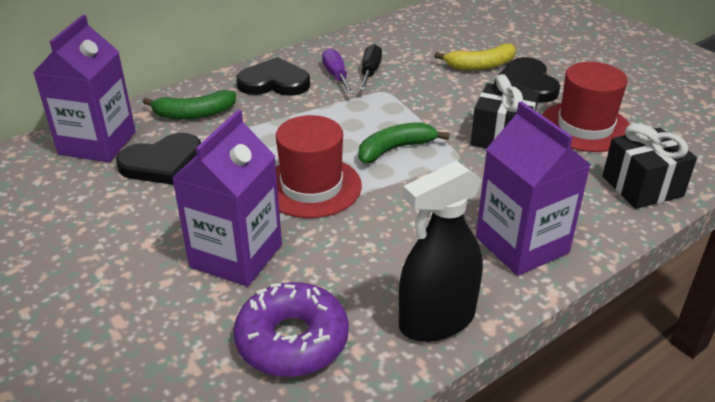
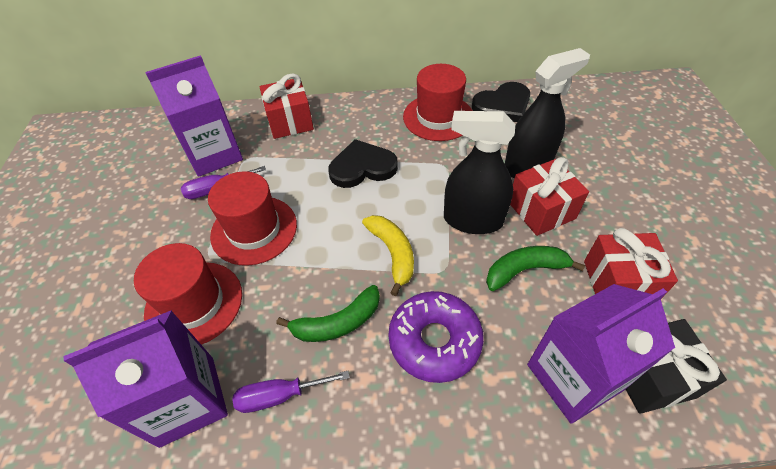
black gift: 2 -> 1
black heart: 3 -> 2
black screwdriver: 1 -> 0
black spray bottle: 1 -> 2
purple screwdriver: 1 -> 2
red gift: 0 -> 3
red hat: 2 -> 3

